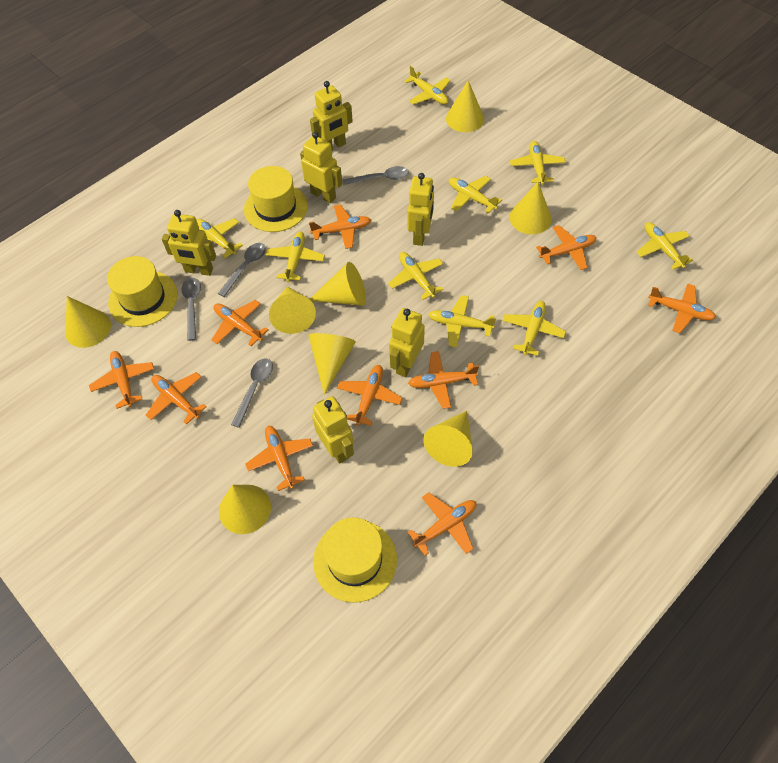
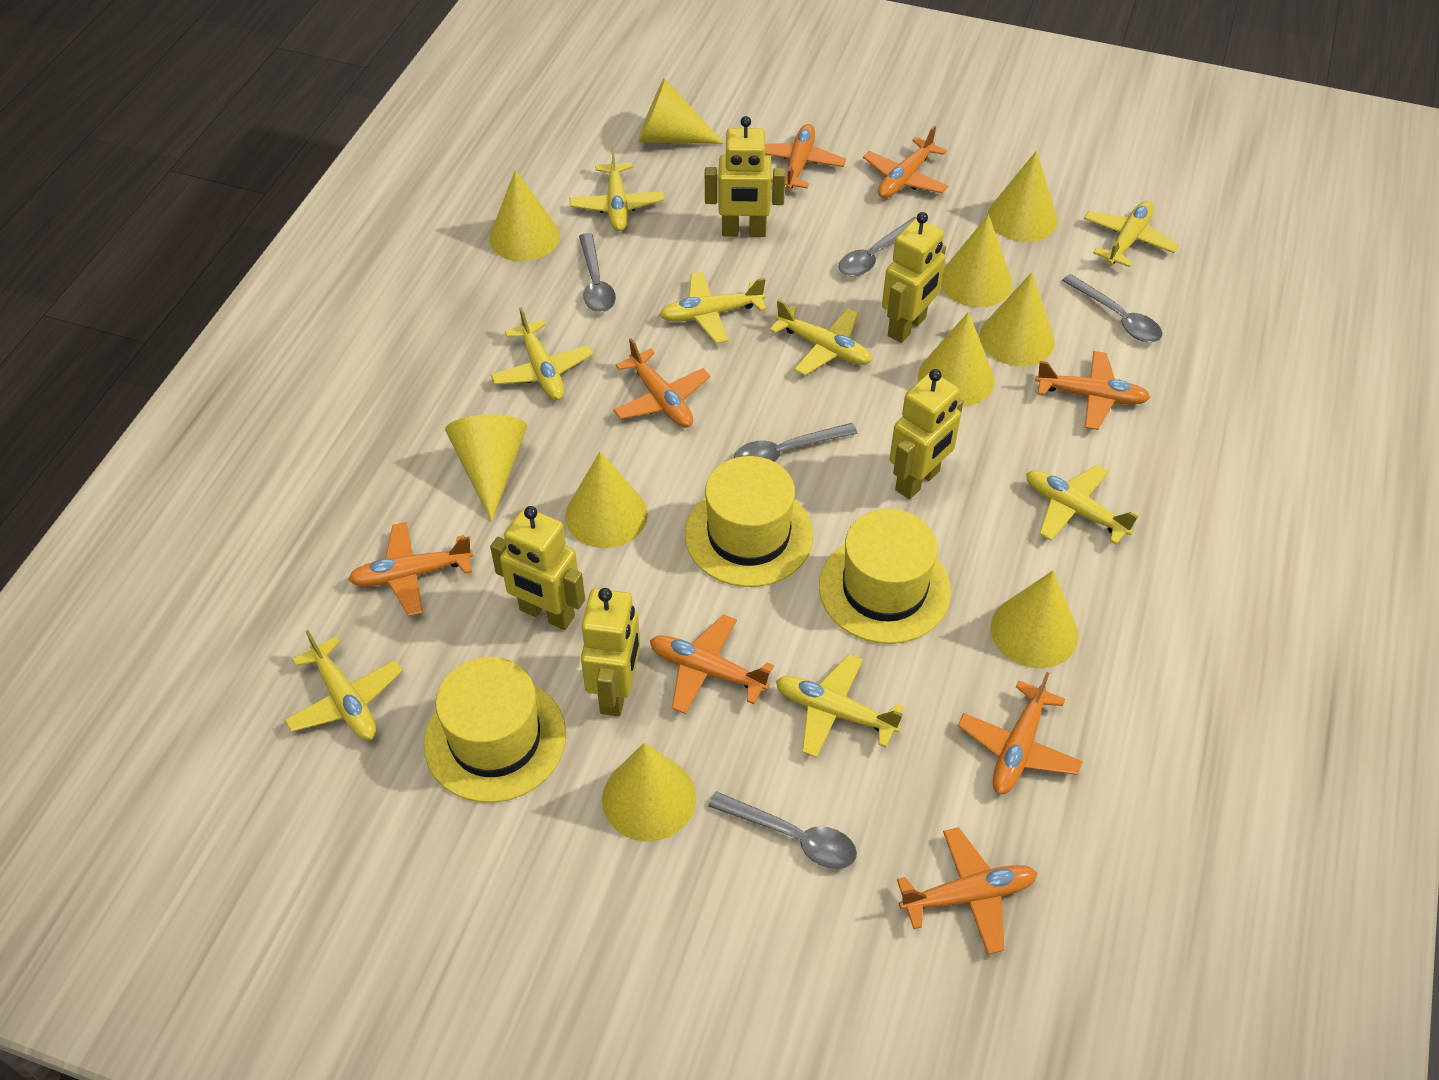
grey spoon: 4 -> 5
orange plane: 10 -> 8
yellow cone: 8 -> 10
yellow plane: 9 -> 8
yellow robot: 6 -> 5

